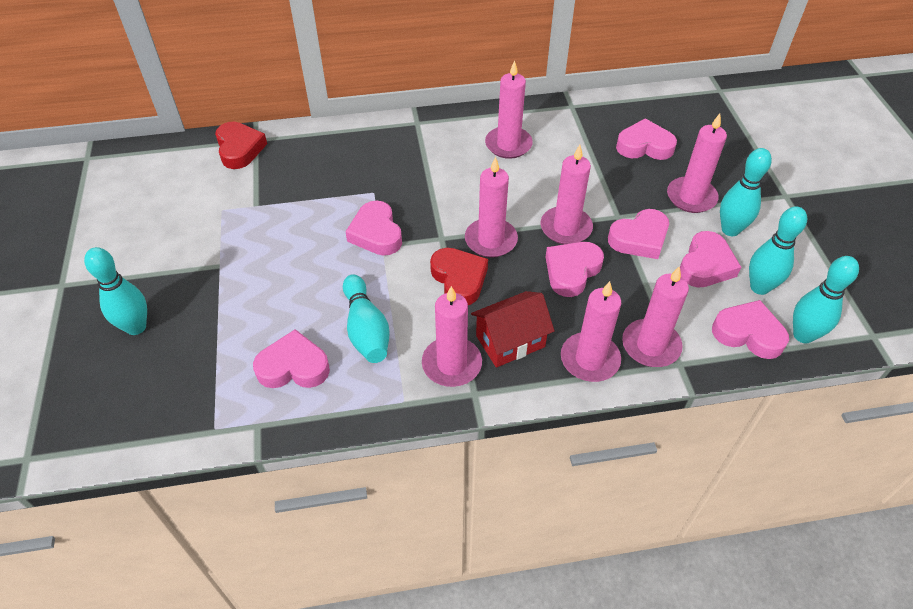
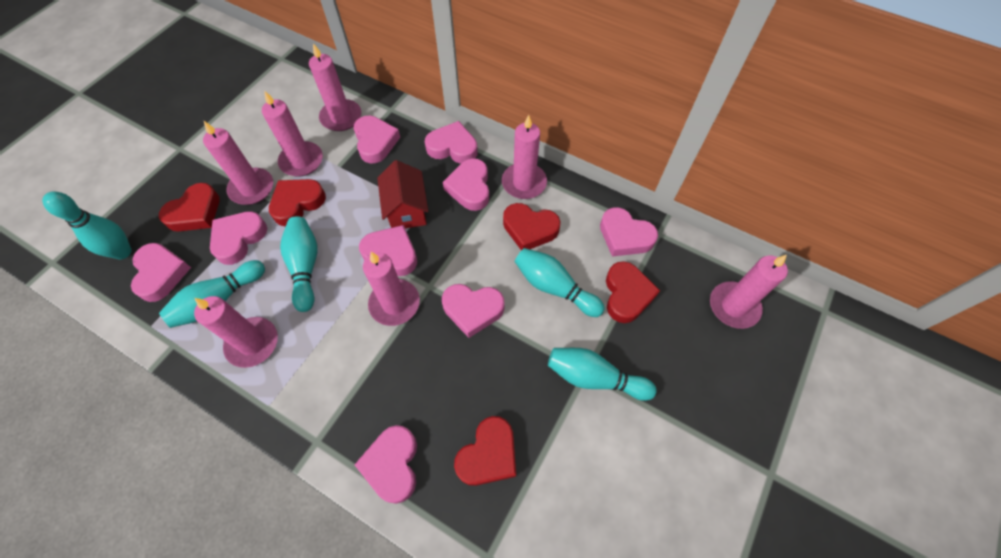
pink heart: 7 -> 9
red heart: 2 -> 5

